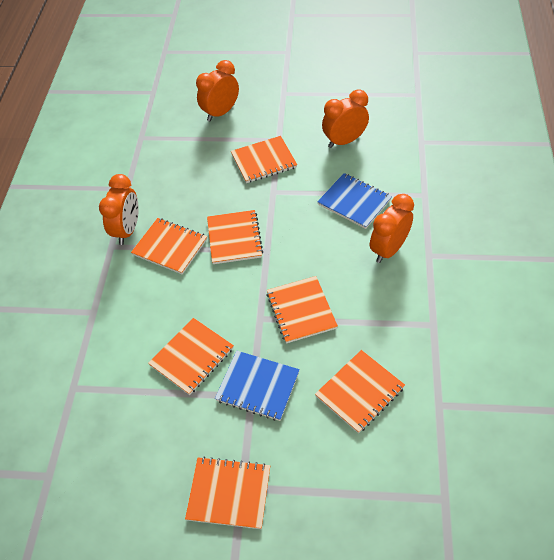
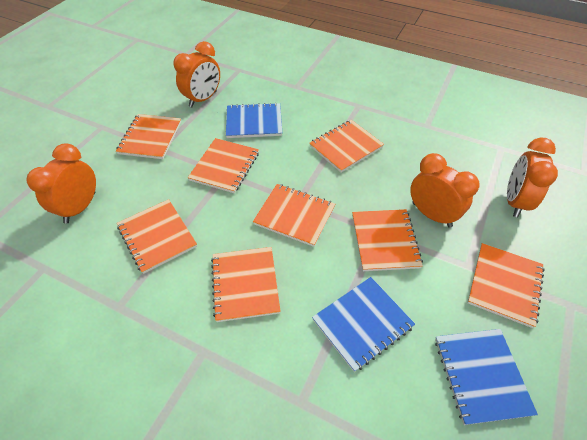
blue notebook: 2 -> 3
orange notebook: 7 -> 8

